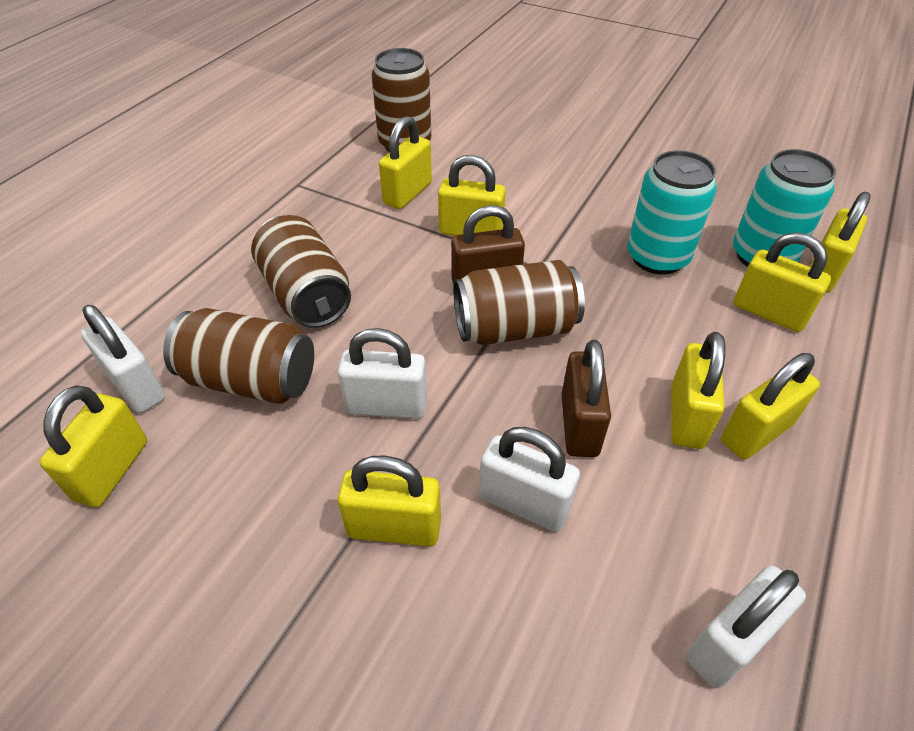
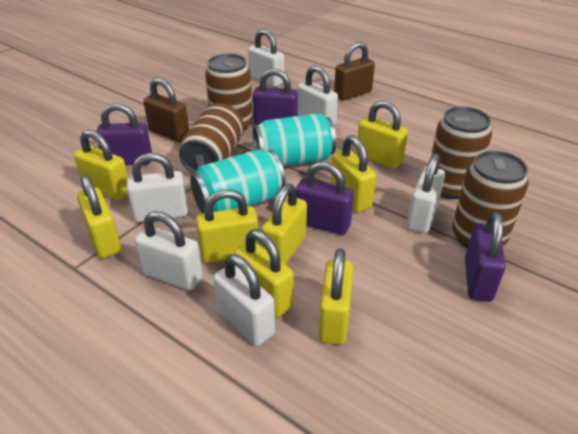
purple padlock: 0 -> 4
white padlock: 4 -> 6

